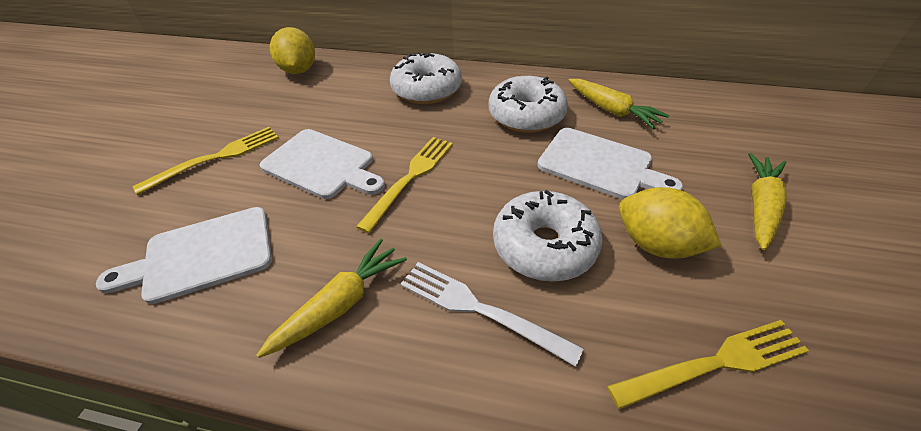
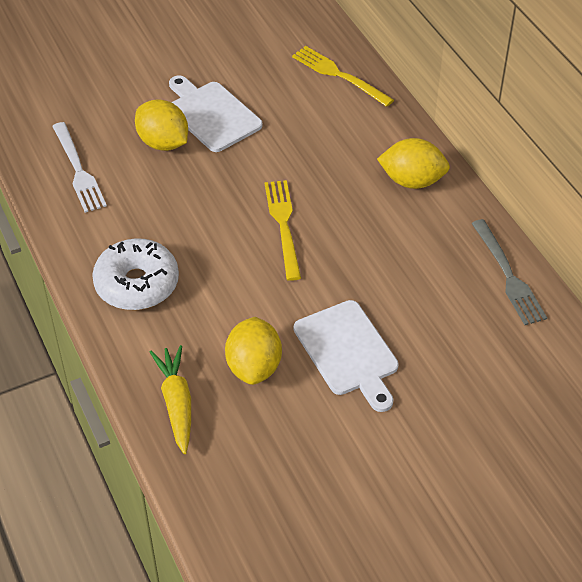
grey fork: 0 -> 1
white cutting board: 3 -> 2
white donut: 3 -> 1
yellow carrot: 3 -> 1
yellow fork: 3 -> 2
yellow lemon: 2 -> 3

